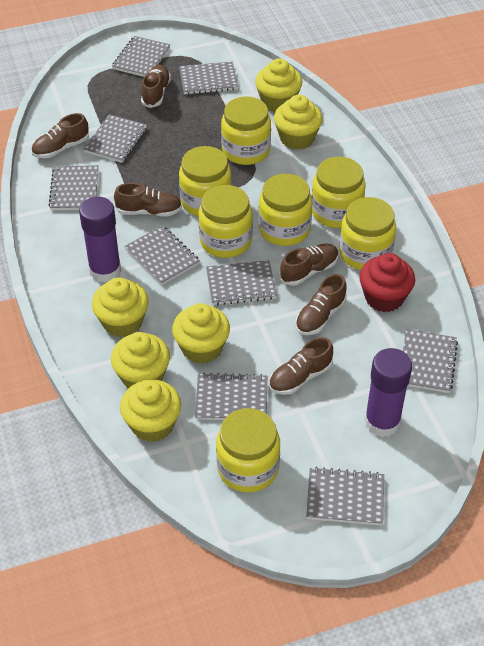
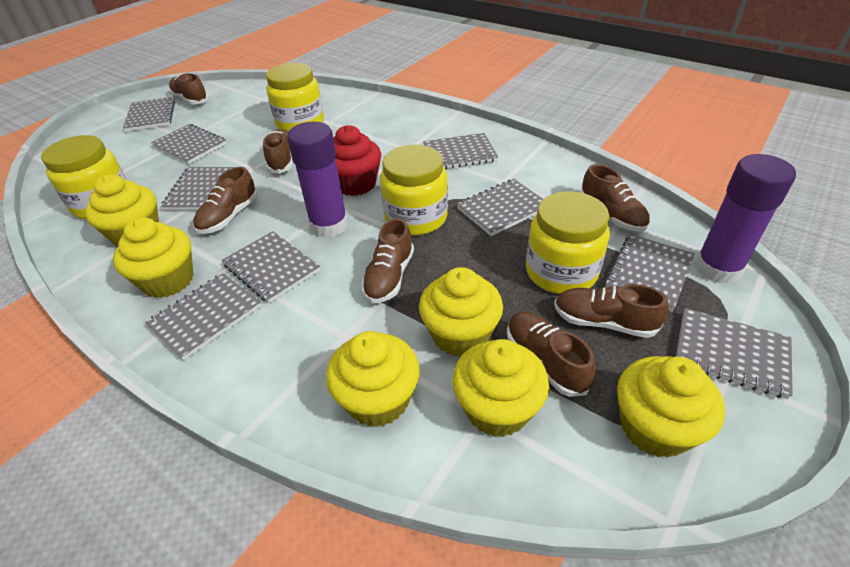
brown shoe: 6 -> 7
yellow jar: 7 -> 4

